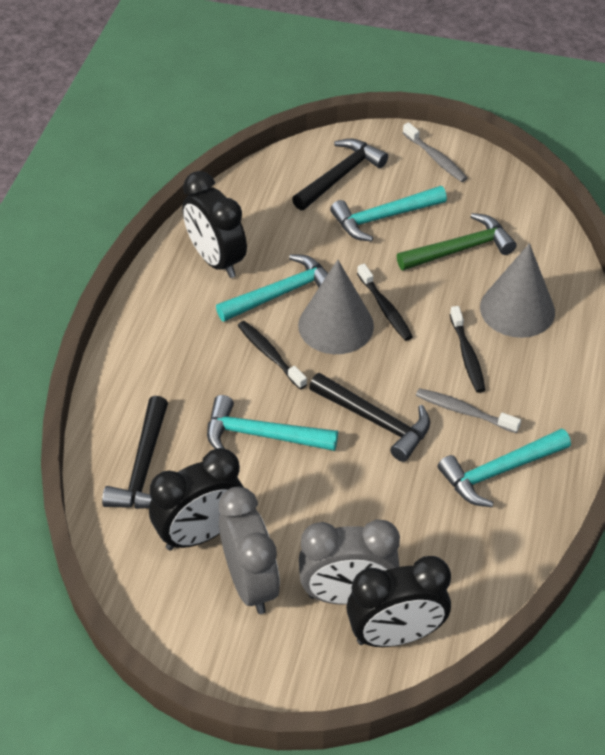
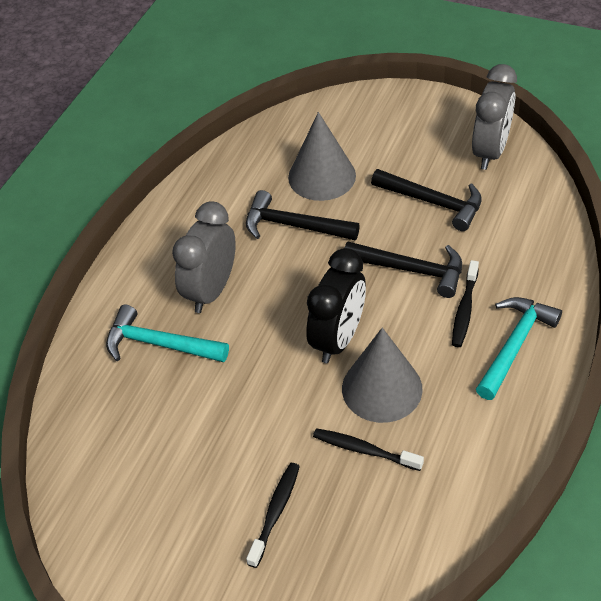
black clock: 3 -> 1
green hammer: 1 -> 0
grey toothbrush: 2 -> 0
turquoise hammer: 4 -> 2

